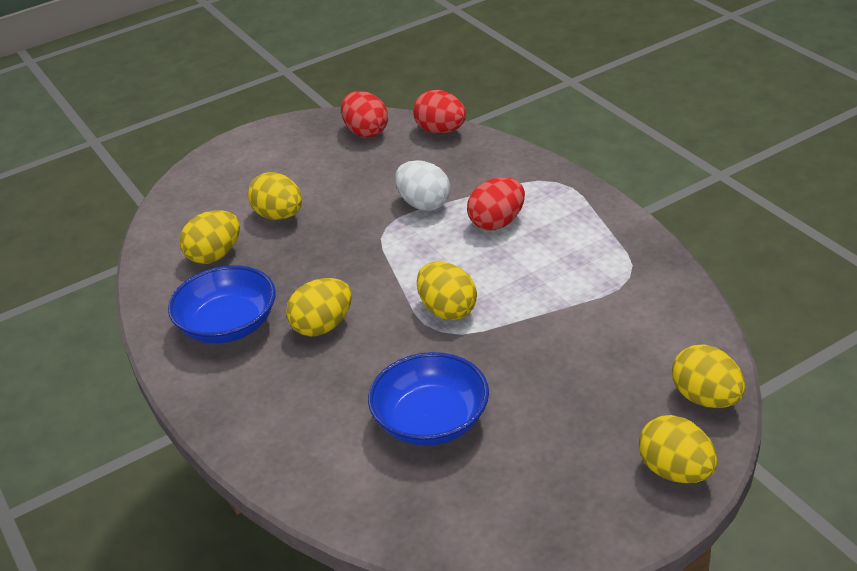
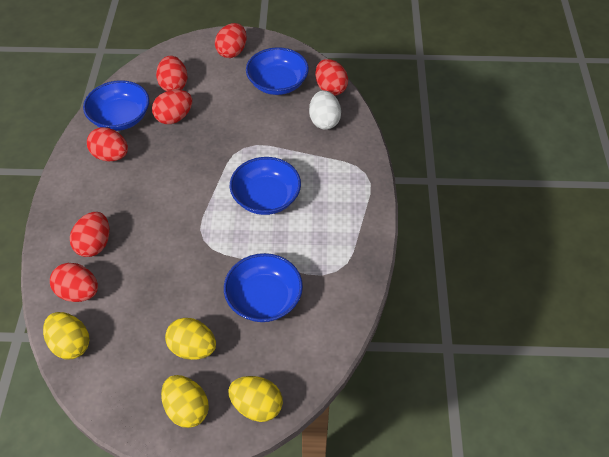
blue bowl: 2 -> 4
red egg: 3 -> 7
yellow egg: 6 -> 4

